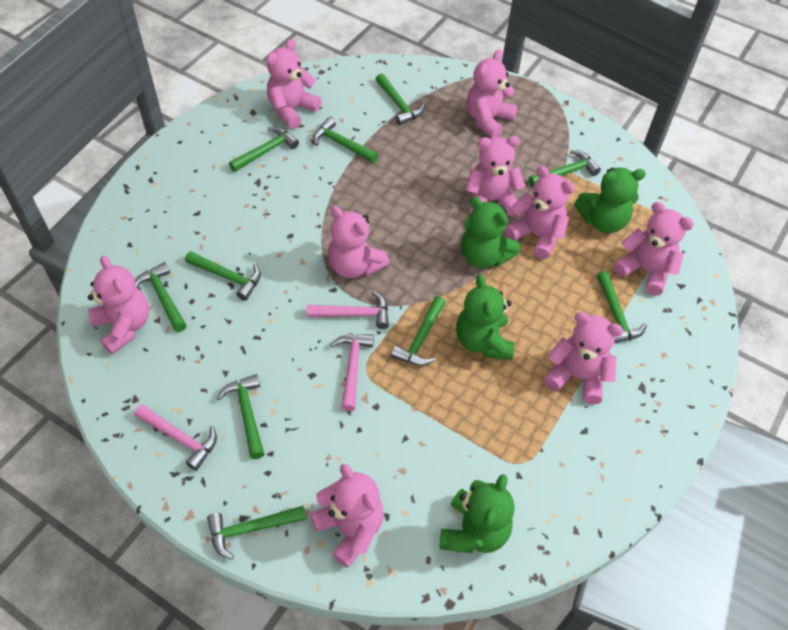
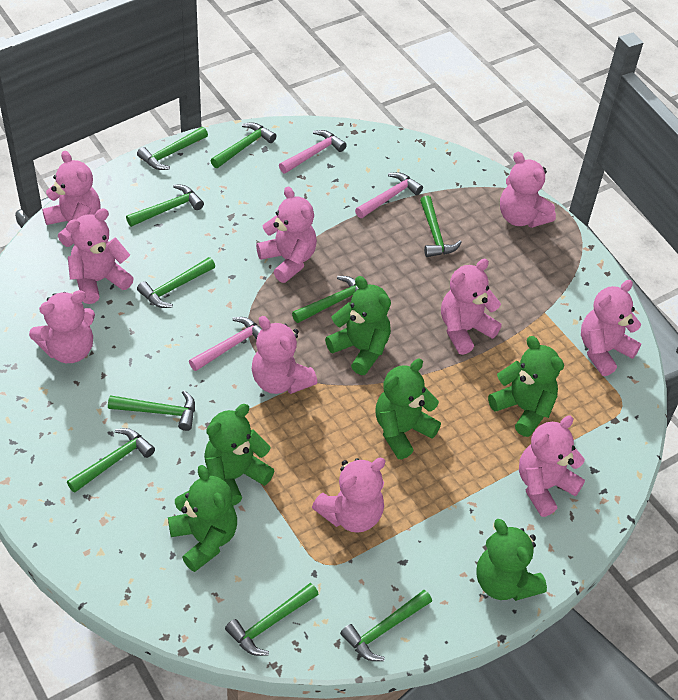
green teddy bear: 4 -> 6
pink teddy bear: 9 -> 10

